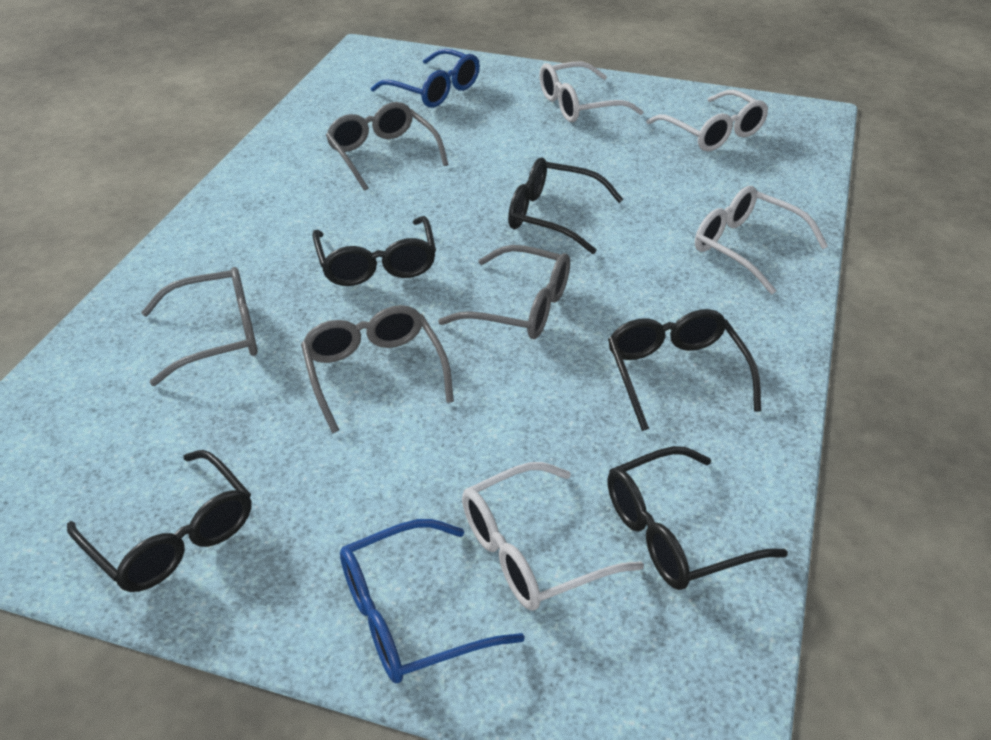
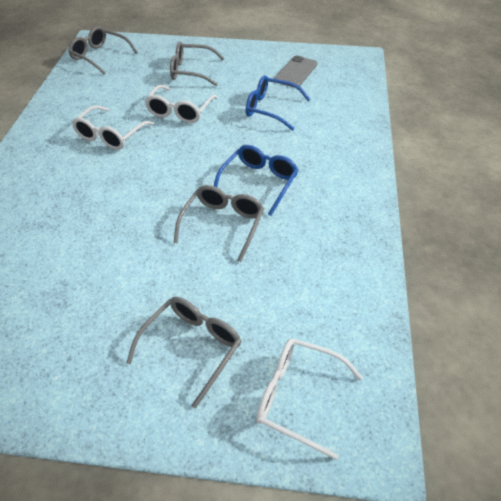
black glasses: 5 -> 0
grey phone: 0 -> 1
white glasses: 4 -> 3

